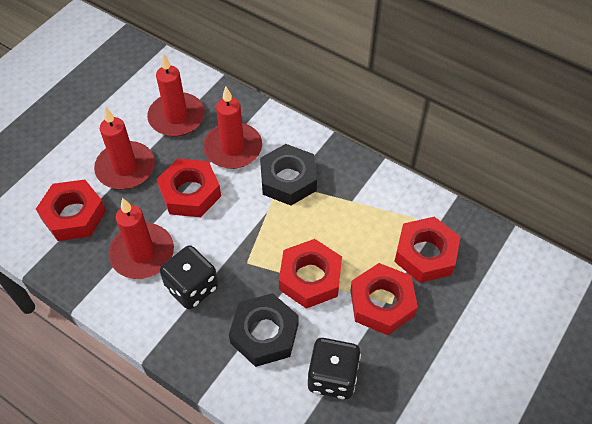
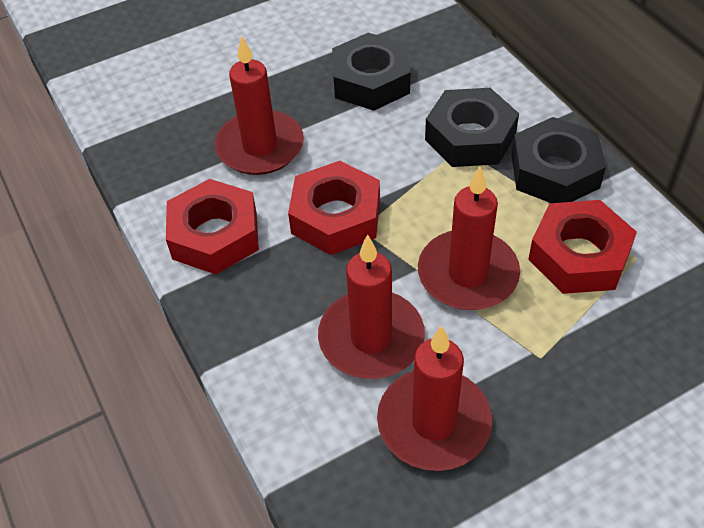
black dice: 2 -> 0
black nut: 2 -> 3
red nut: 5 -> 3

